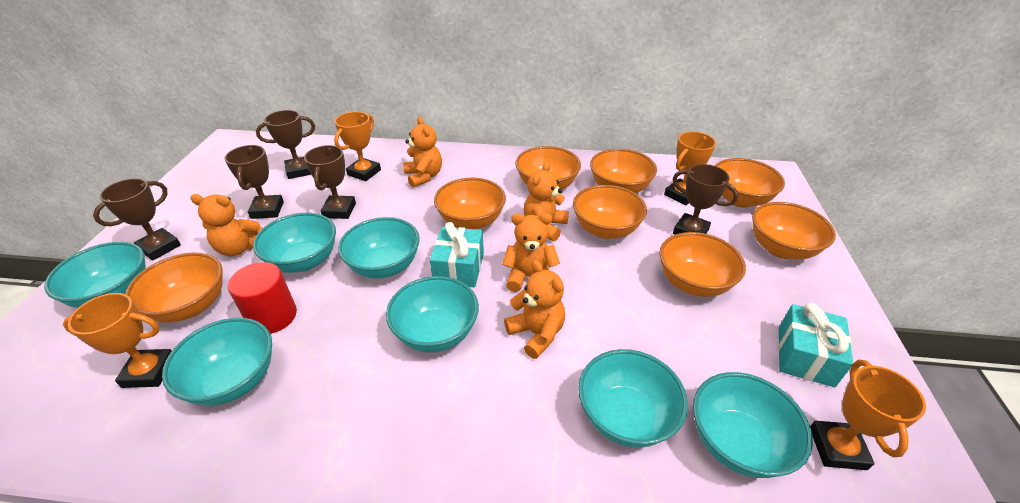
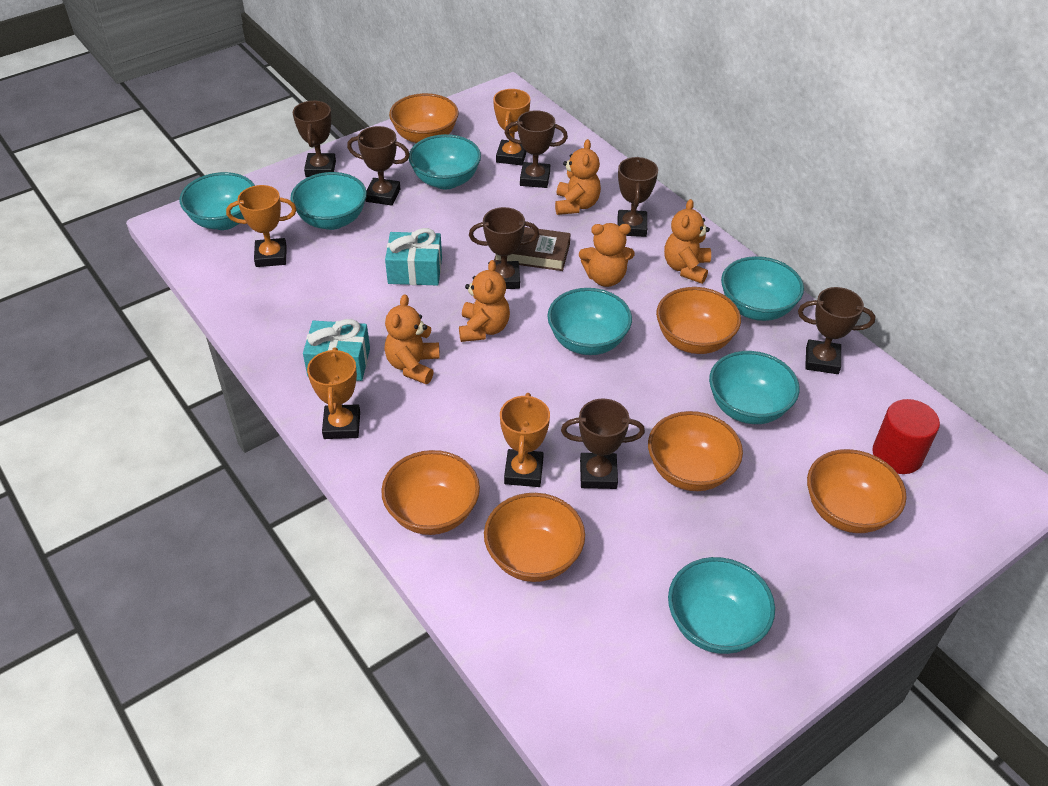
brown book: 0 -> 1
brown trophy: 5 -> 7
orange bowl: 8 -> 6

